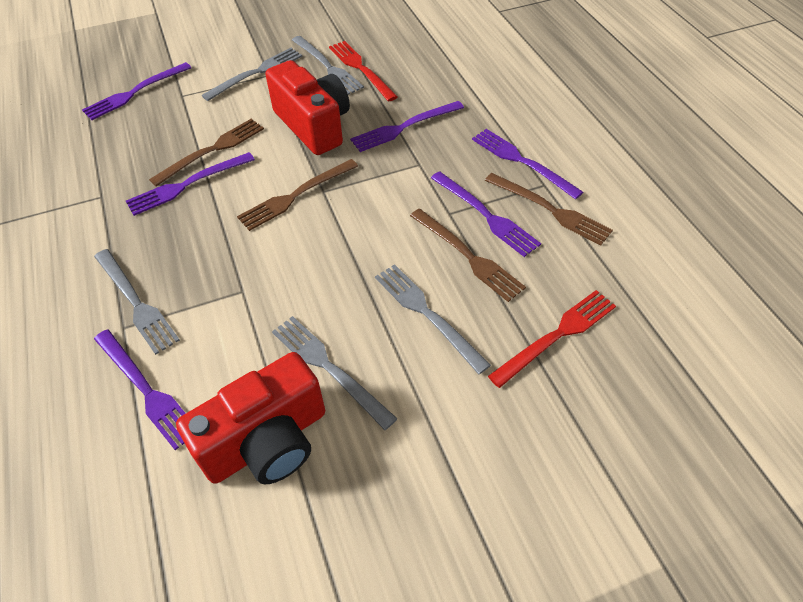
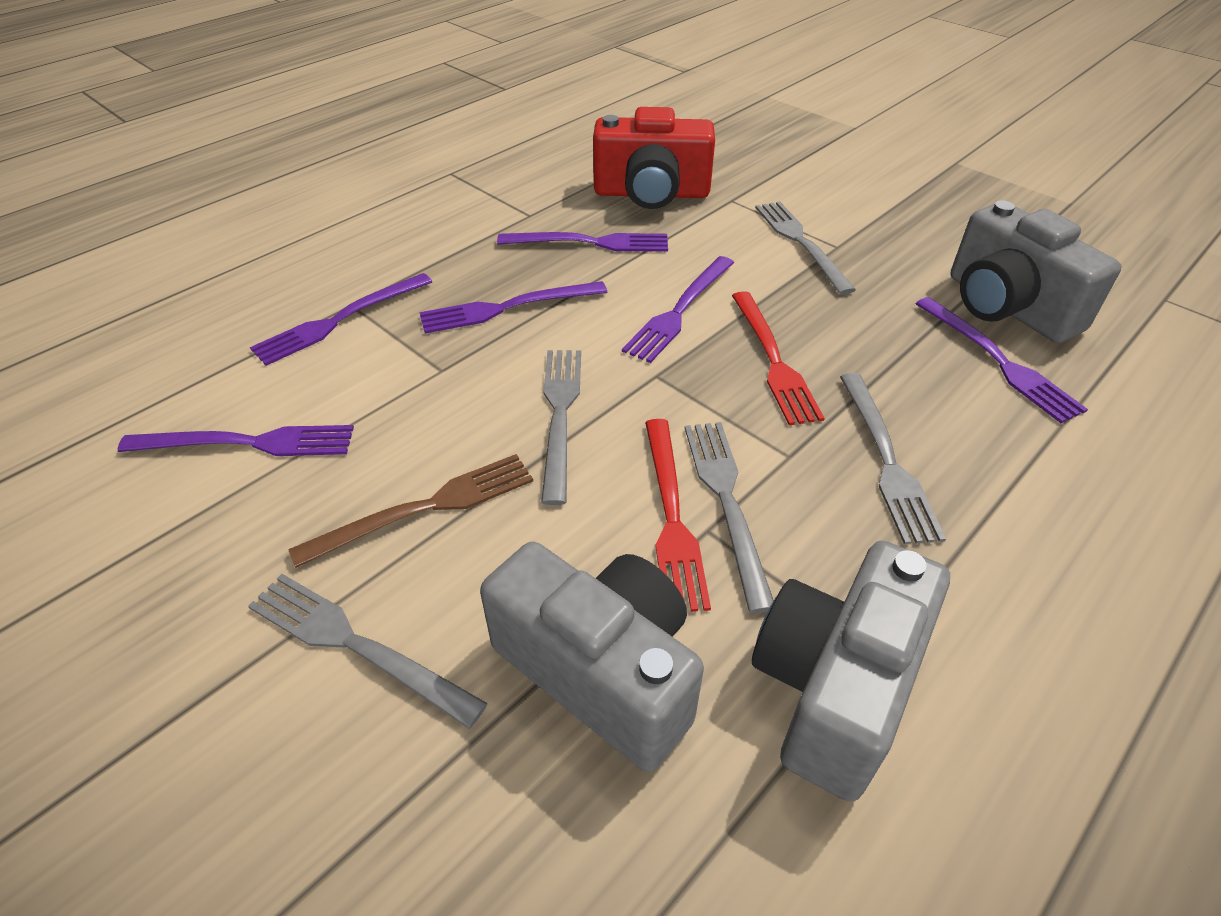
brown fork: 4 -> 1
grey camera: 0 -> 3
red camera: 2 -> 1

